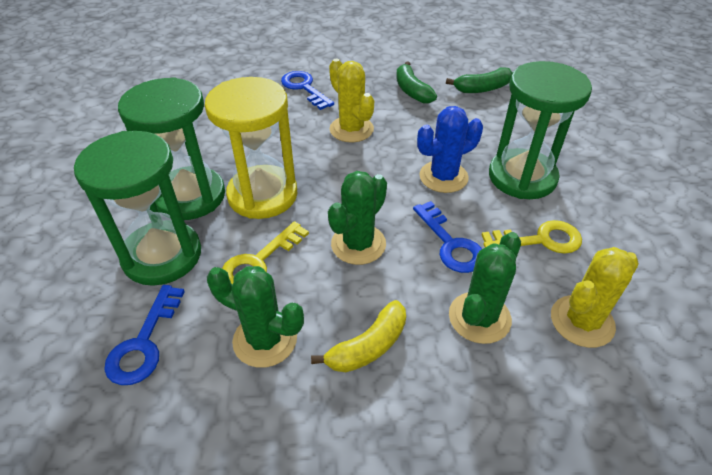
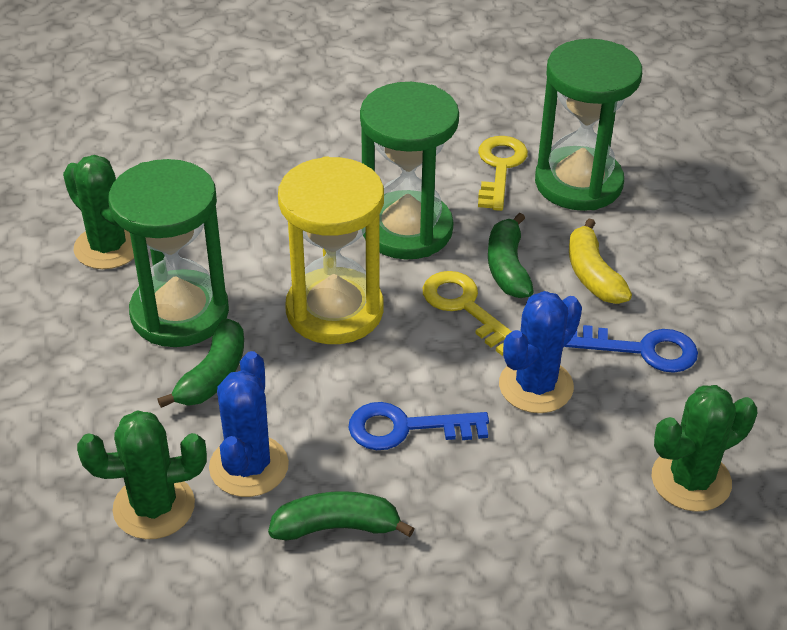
blue cactus: 1 -> 2
blue key: 3 -> 2
green banana: 2 -> 3
yellow cactus: 2 -> 0

